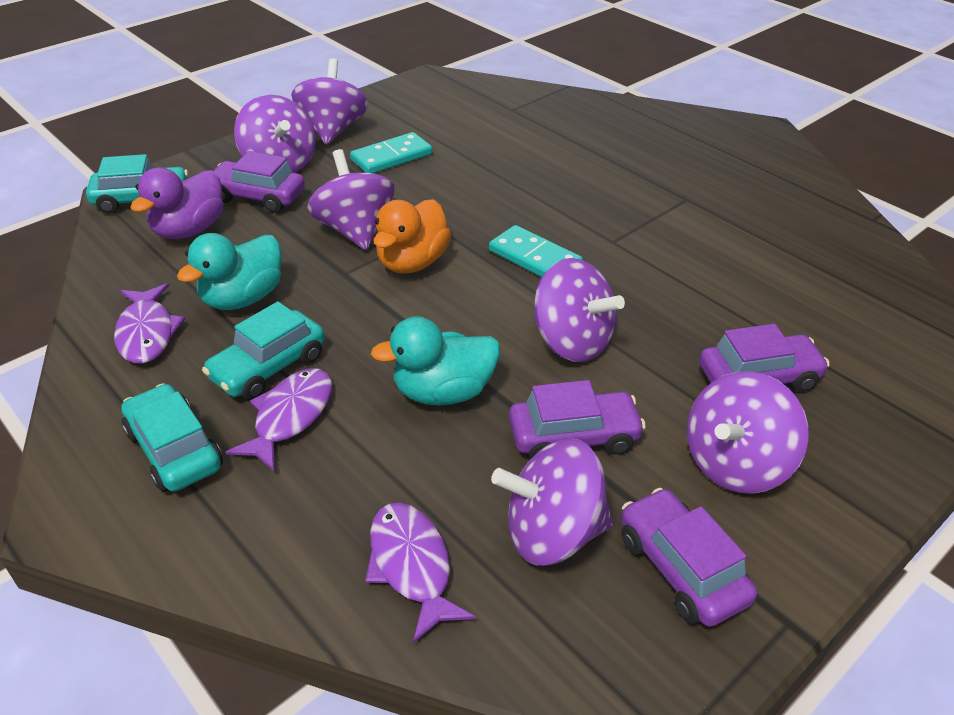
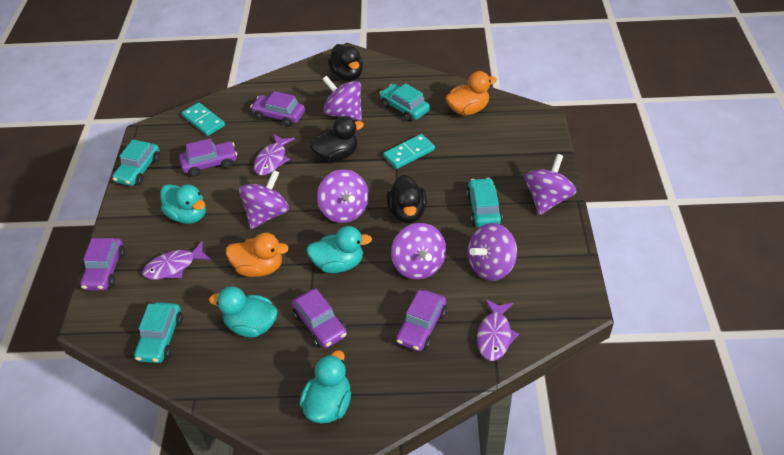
black duck: 0 -> 3
orange duck: 1 -> 2
purple car: 4 -> 5
purple duck: 1 -> 0
turquoise car: 3 -> 4
turquoise duck: 2 -> 4

